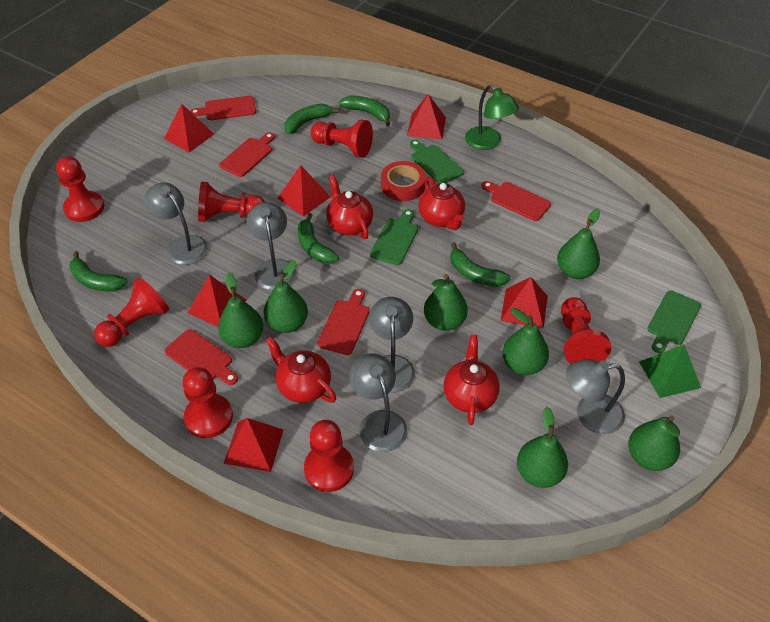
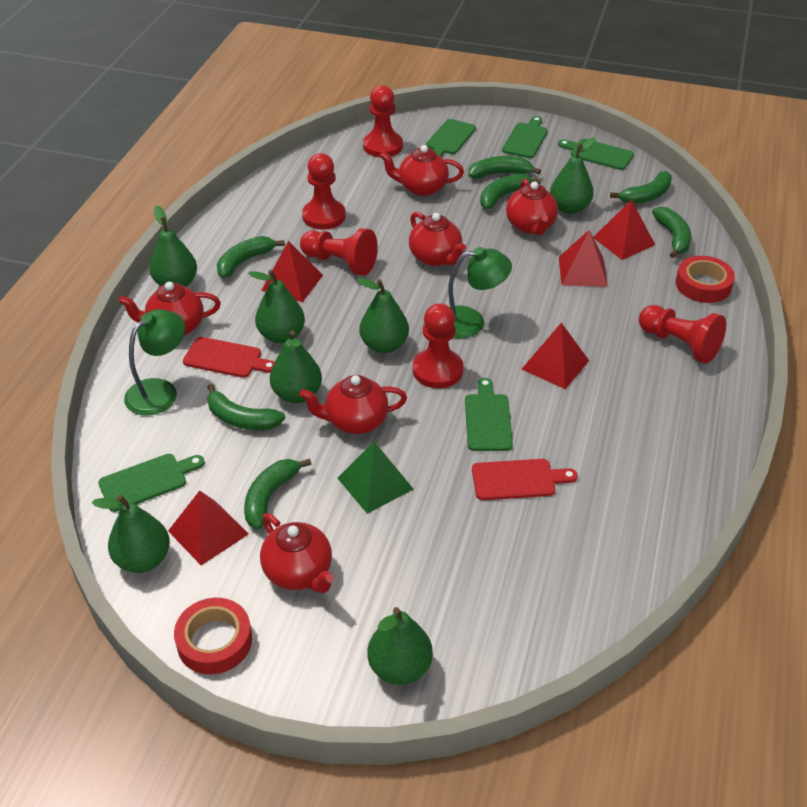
green banana: 5 -> 7
green cutting board: 3 -> 5
green lamp: 1 -> 2
grey lamp: 5 -> 0
red cutting board: 5 -> 2
red pawn: 7 -> 5
red pyramid: 6 -> 5
red tape: 1 -> 2
red teapot: 4 -> 6

